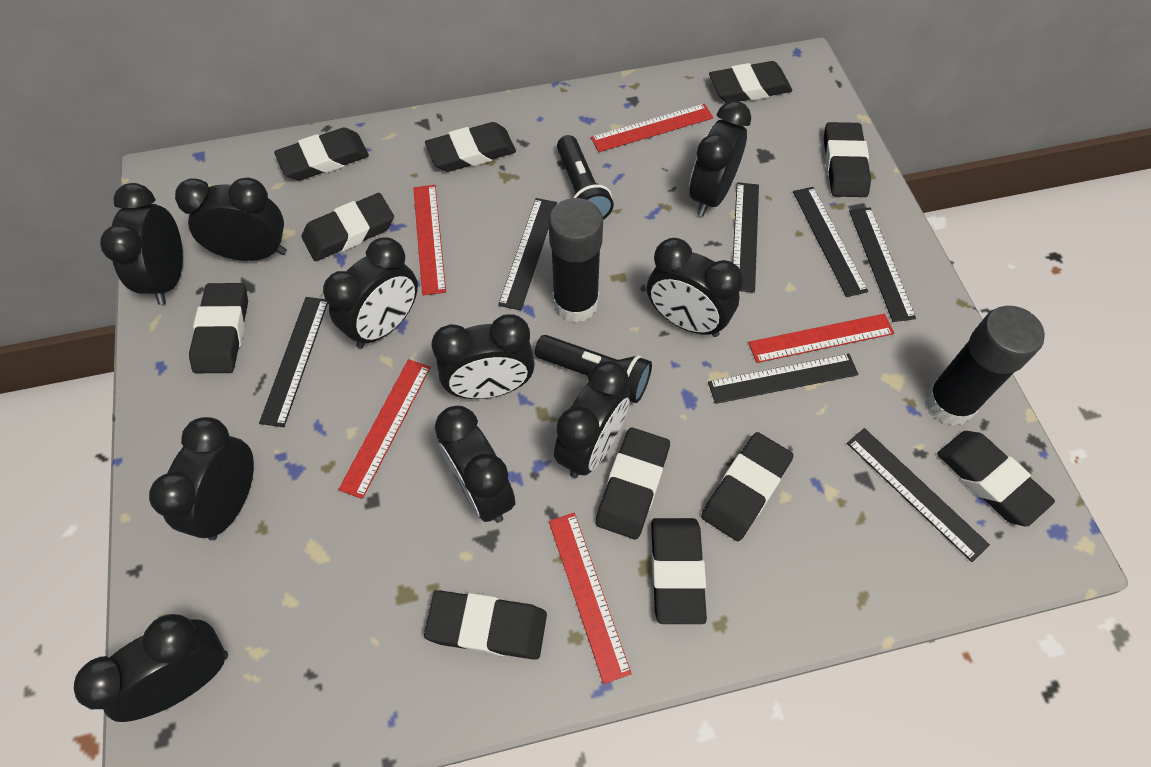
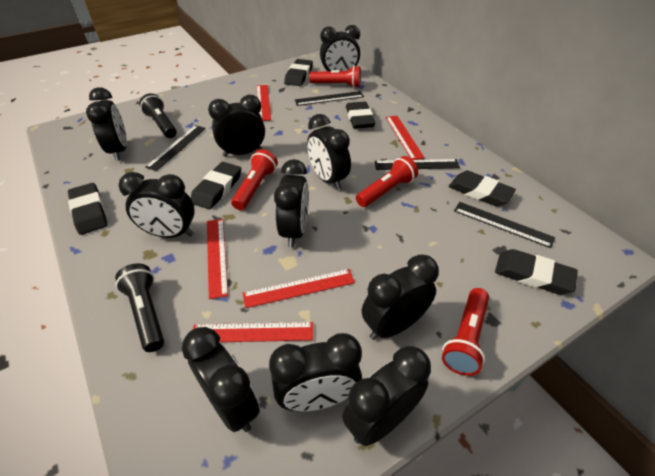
black eraser: 11 -> 6
black glue stick: 2 -> 0
black ruler: 7 -> 4
red flashlight: 0 -> 4

